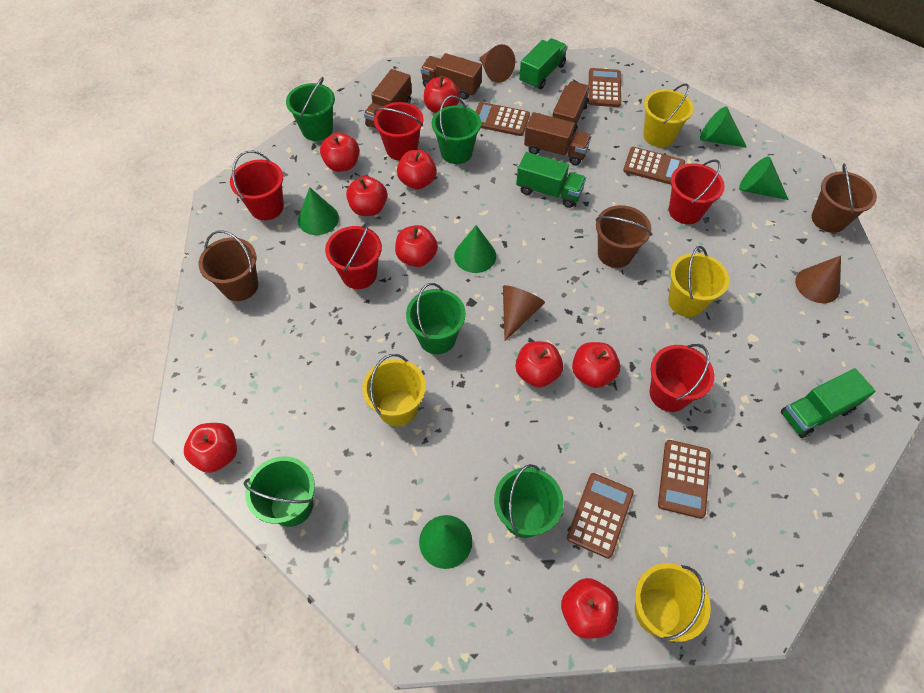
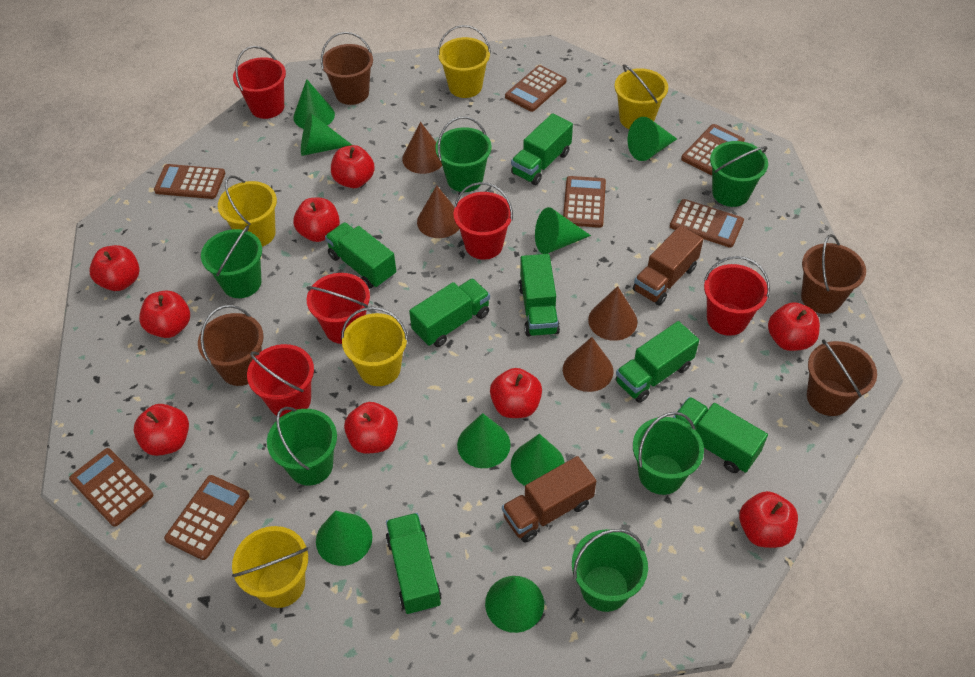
brown bucket: 3 -> 4
brown calculator: 5 -> 7
brown cone: 3 -> 4
brown truck: 4 -> 2
green bucket: 5 -> 6
green cone: 5 -> 8
green truck: 3 -> 7
yellow bucket: 4 -> 5

